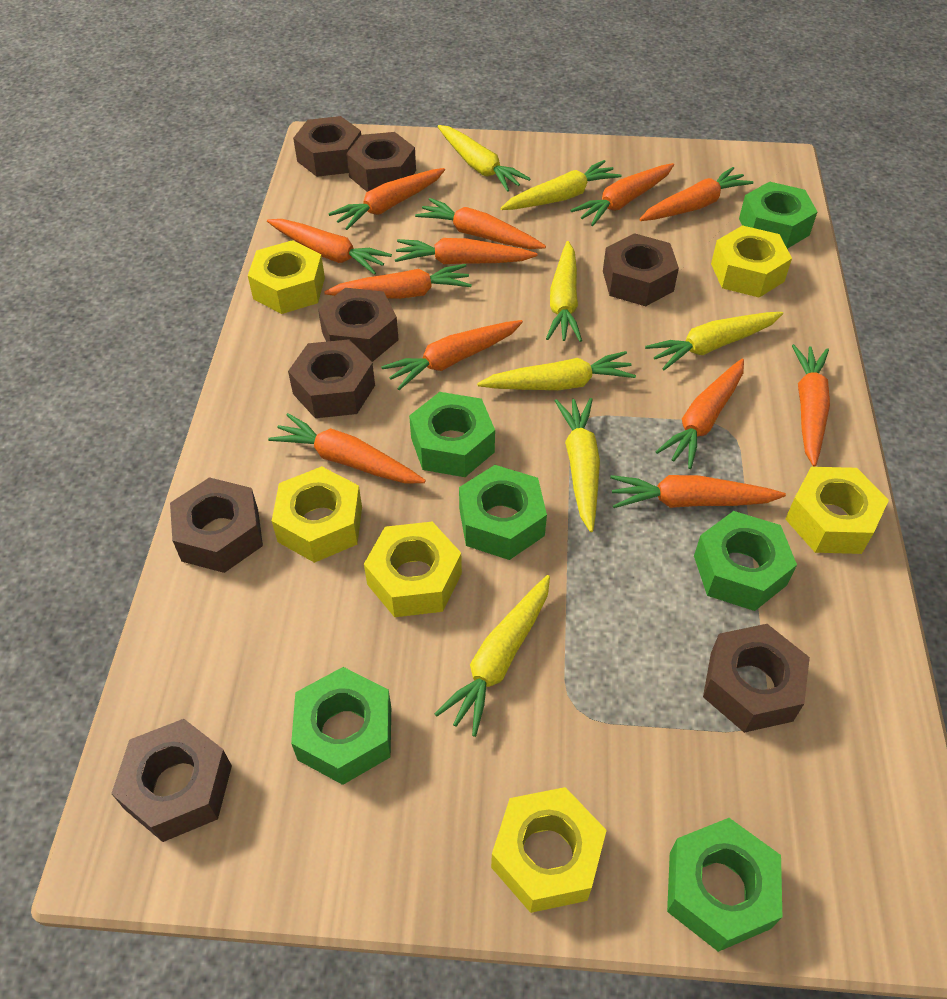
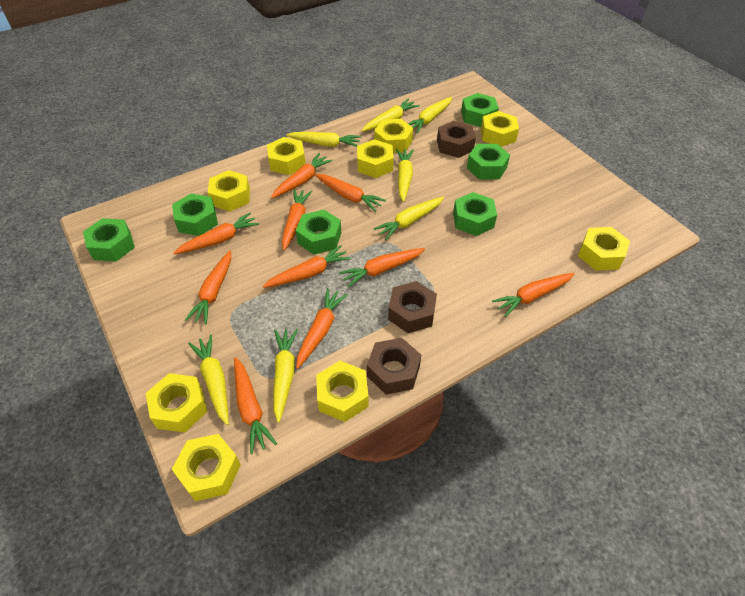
brown nut: 8 -> 3
orange carrot: 12 -> 10
yellow nut: 6 -> 9

